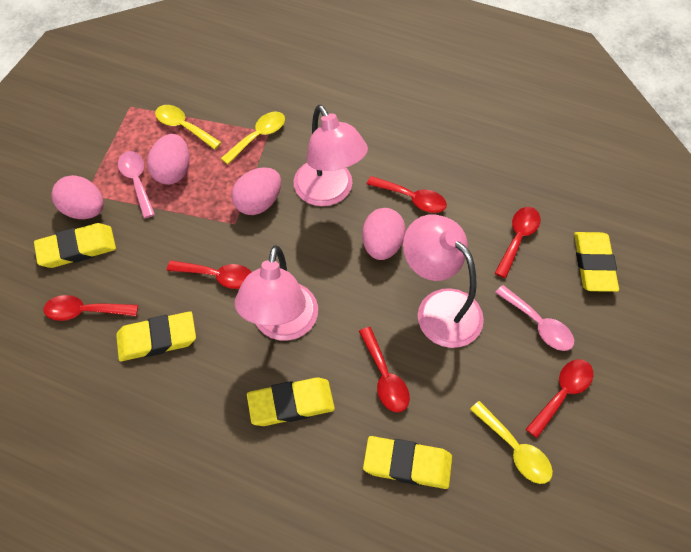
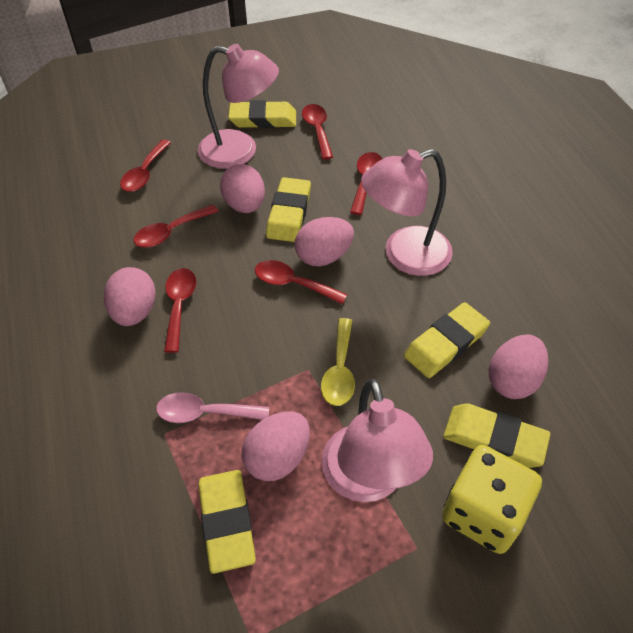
pink egg: 4 -> 5
pink spoon: 2 -> 1
yellow dice: 0 -> 1
yellow spoon: 3 -> 1

